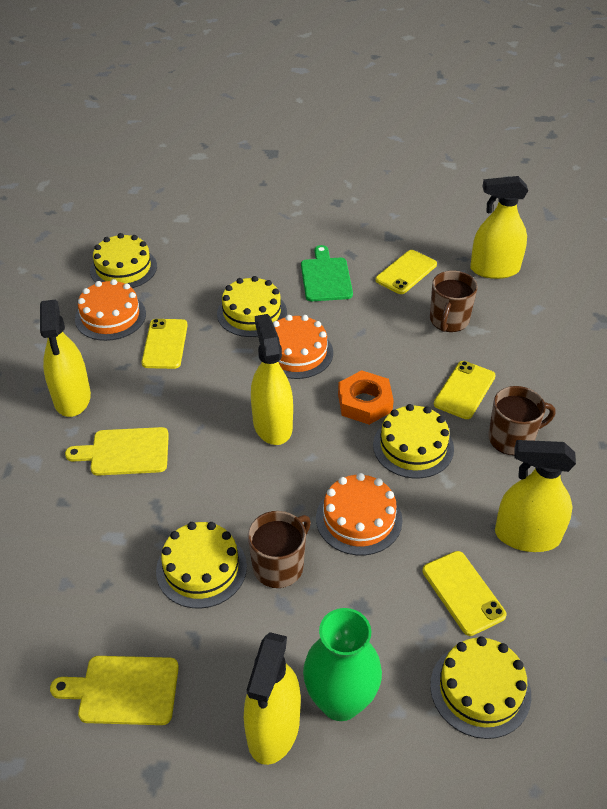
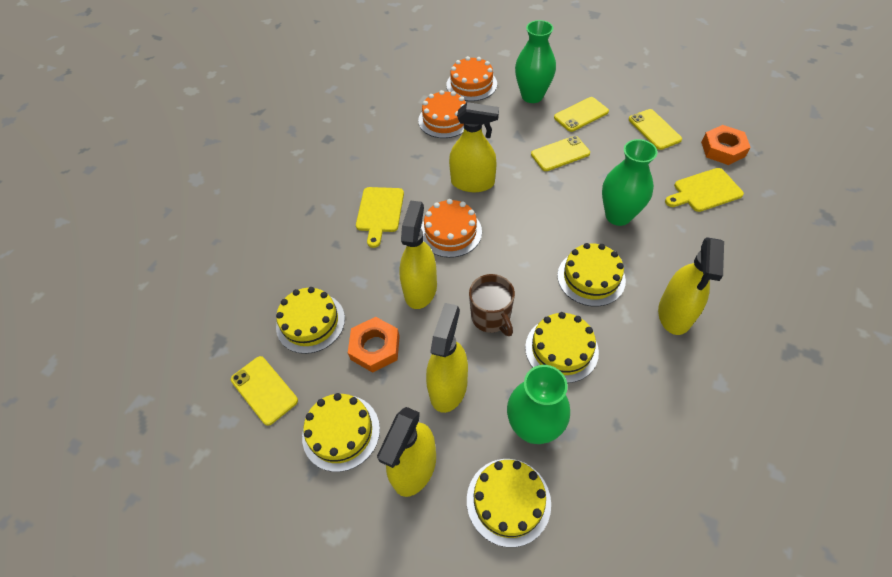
brown mug: 3 -> 1
green cutting board: 1 -> 0
green vase: 1 -> 3
orange nut: 1 -> 2

